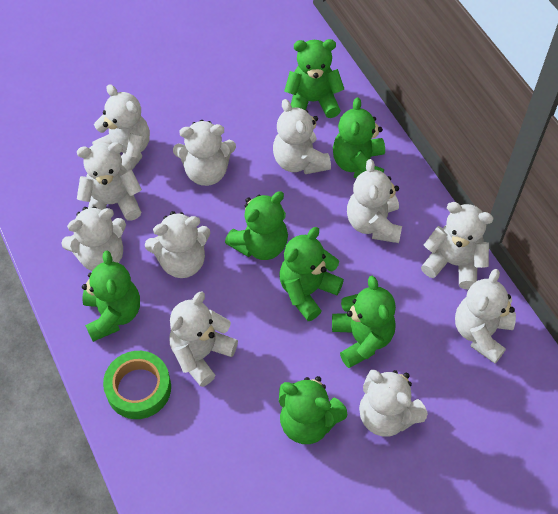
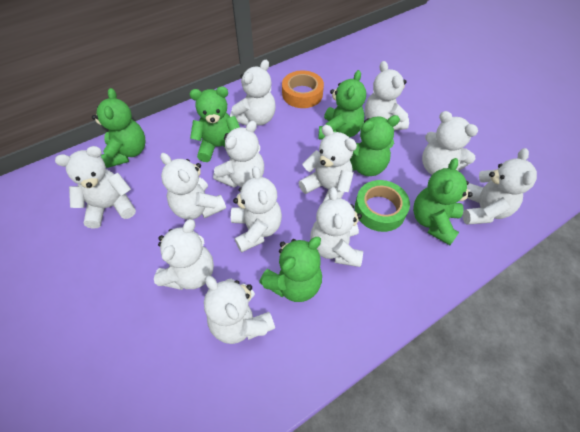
green teddy bear: 7 -> 6
orange tape: 0 -> 1
white teddy bear: 11 -> 12

